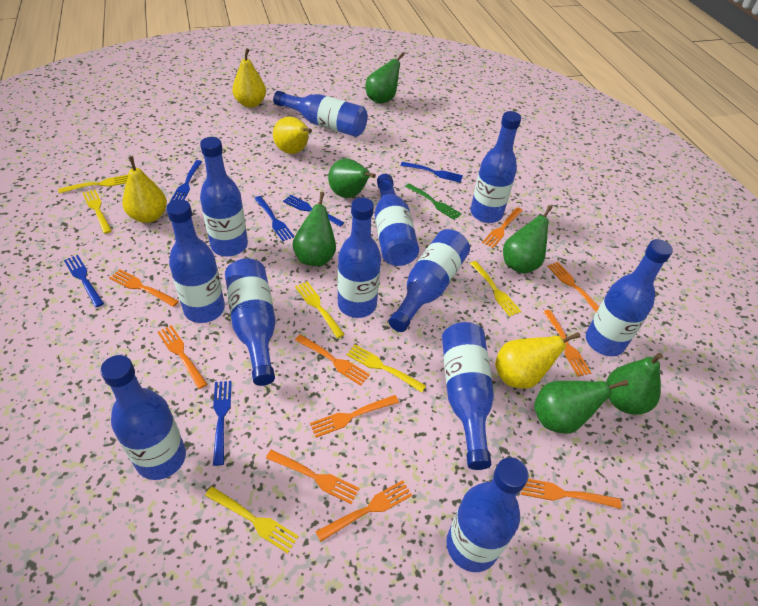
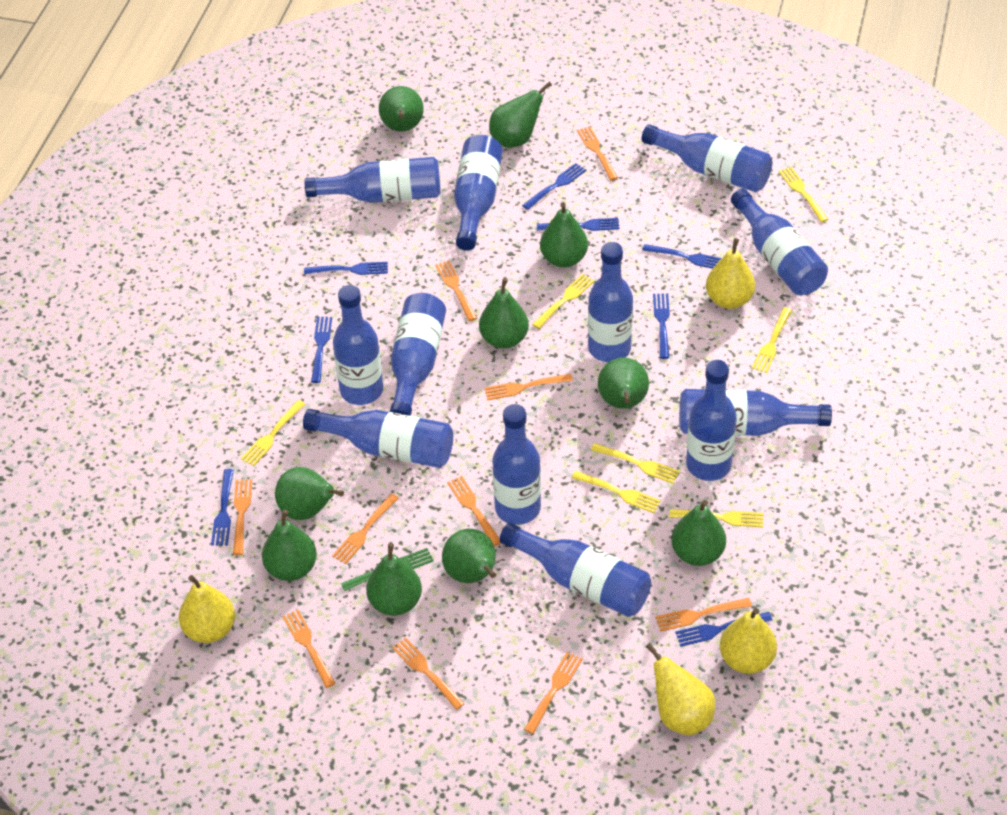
blue fork: 6 -> 8
green pear: 6 -> 10
yellow fork: 6 -> 7

